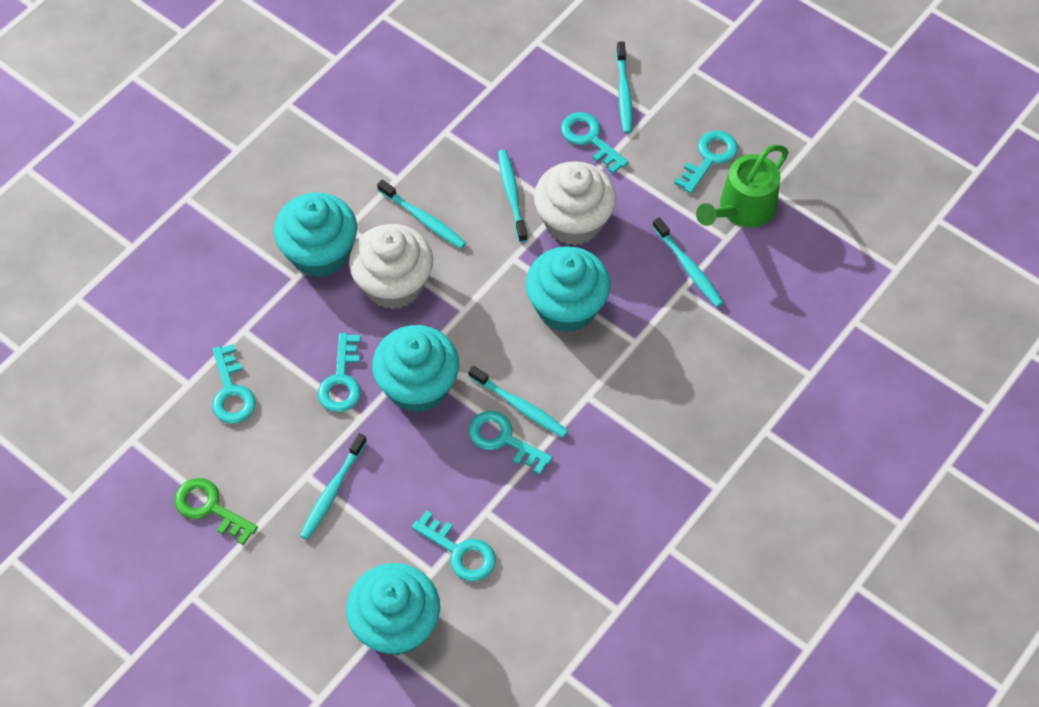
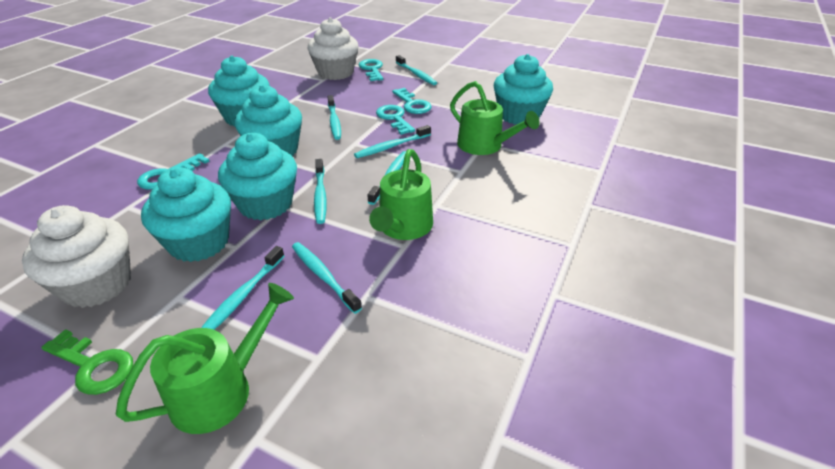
green watering can: 1 -> 3
turquoise cupcake: 4 -> 5
turquoise key: 6 -> 4
turquoise toothbrush: 6 -> 7

